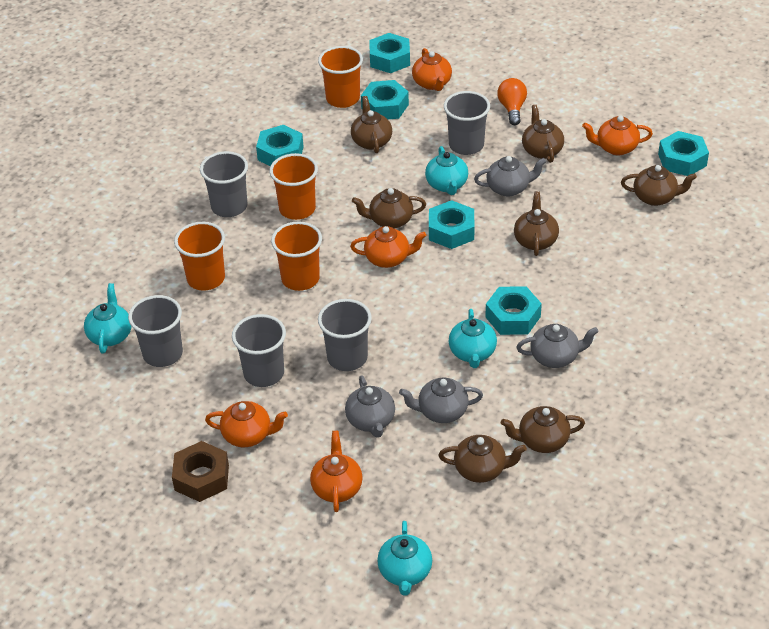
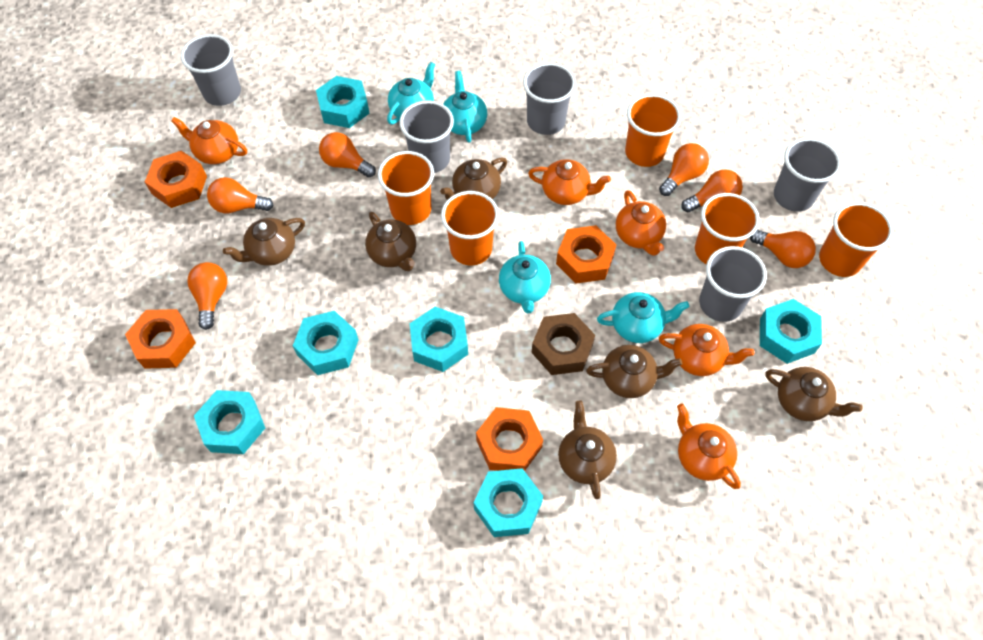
brown teapot: 7 -> 6
grey teapot: 4 -> 0
orange cup: 4 -> 5
orange light bulb: 1 -> 6
orange nut: 0 -> 4

